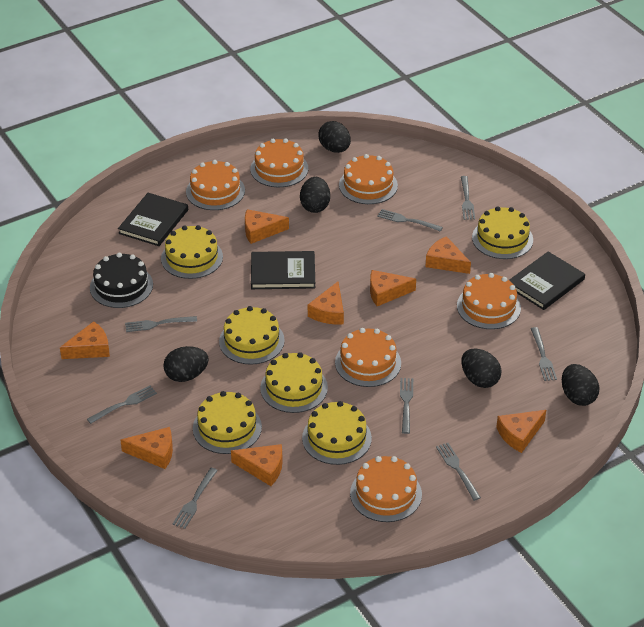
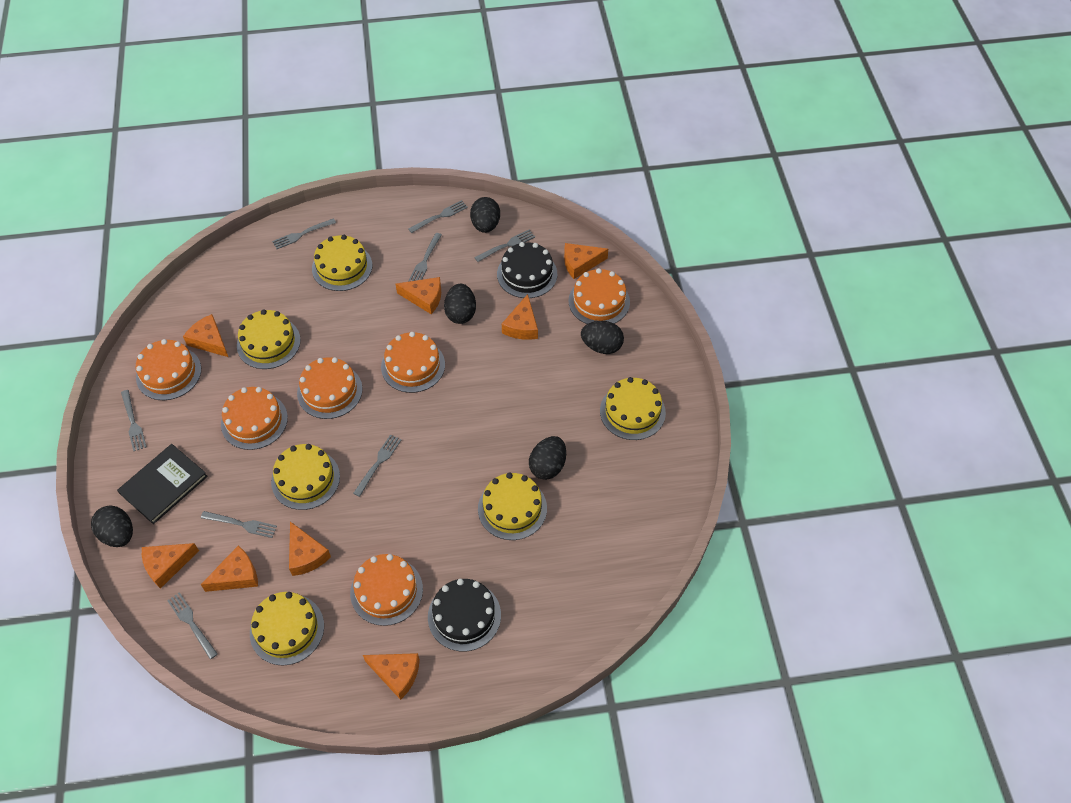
black book: 3 -> 1
black cake: 1 -> 2

